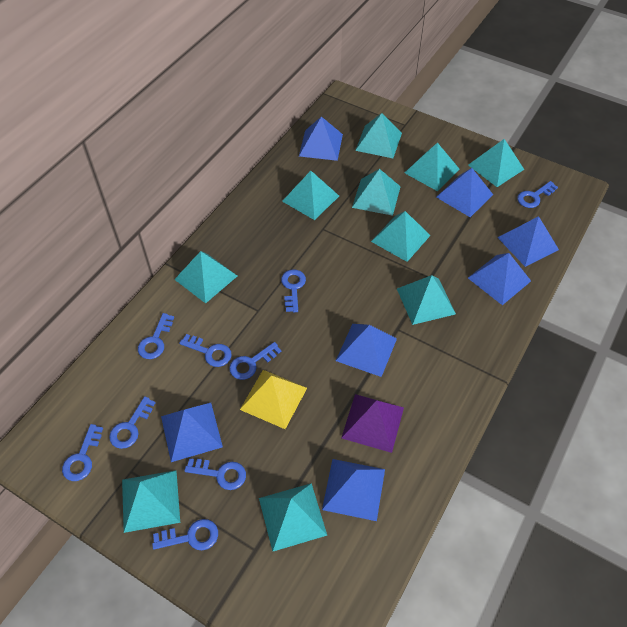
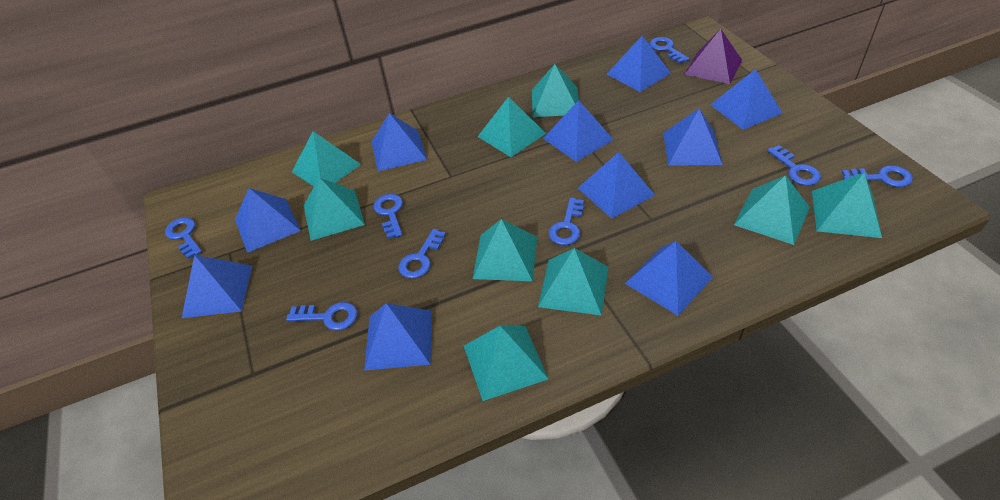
blue key: 9 -> 8
blue pyramid: 7 -> 10
turquoise pyramid: 10 -> 9
yellow pyramid: 1 -> 0

